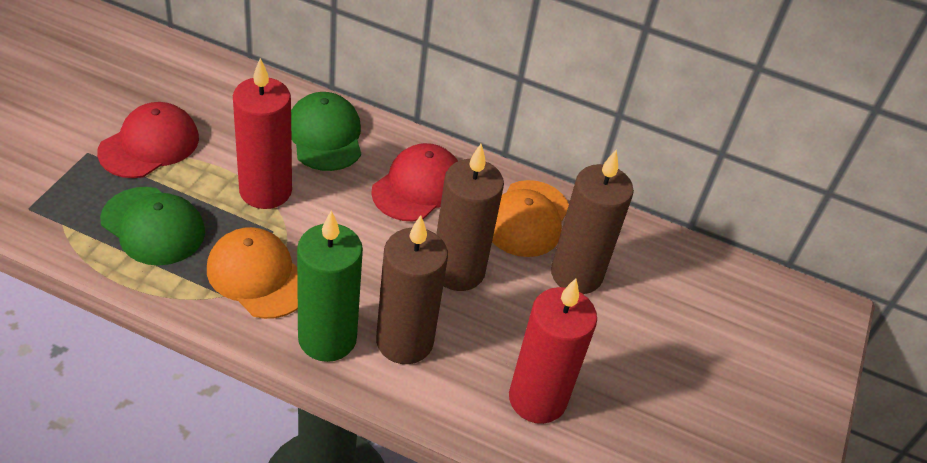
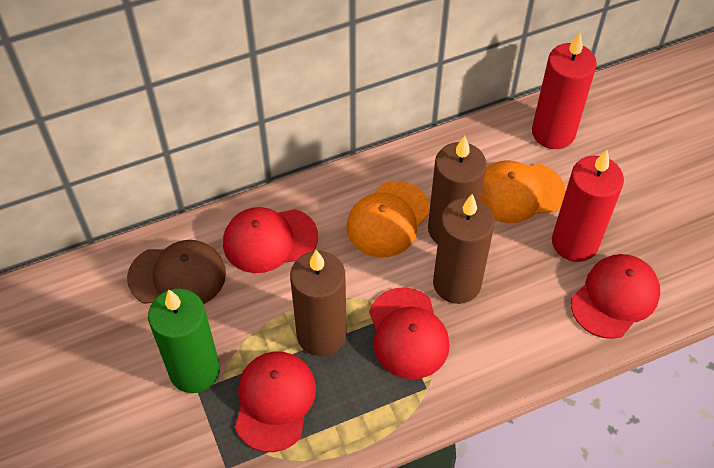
brown cap: 0 -> 1
green cap: 2 -> 0
red cap: 2 -> 4

